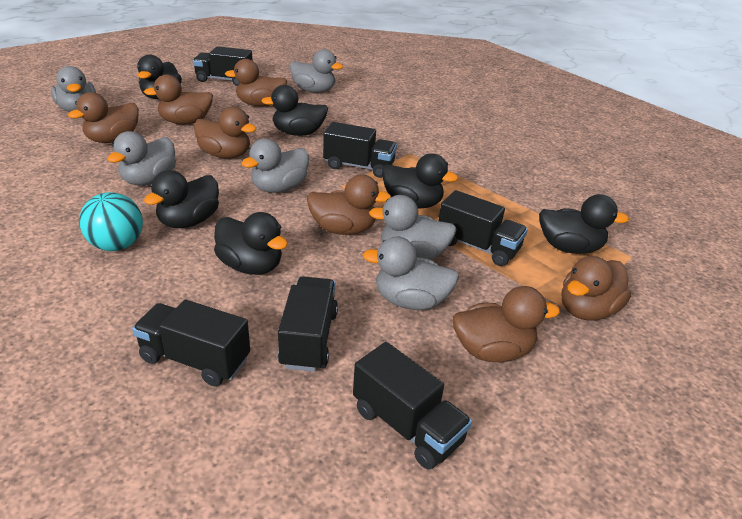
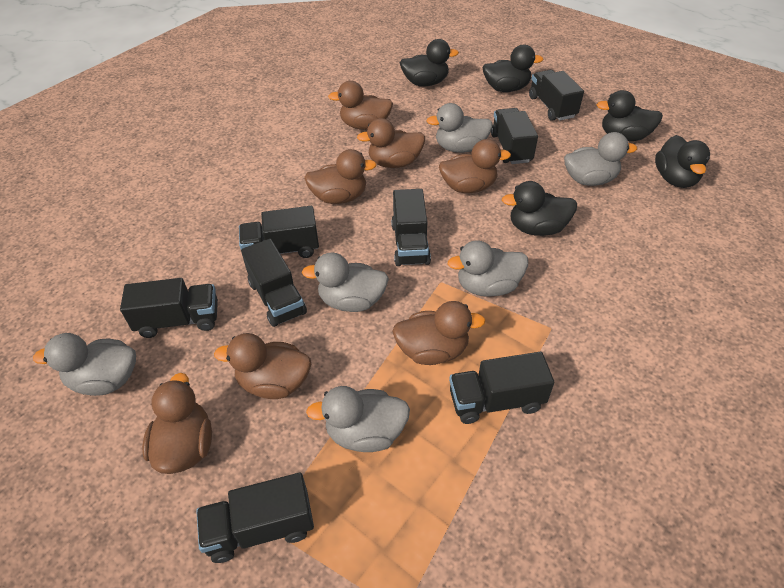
black duck: 6 -> 5
black truck: 6 -> 8
turquoise ball: 1 -> 0

